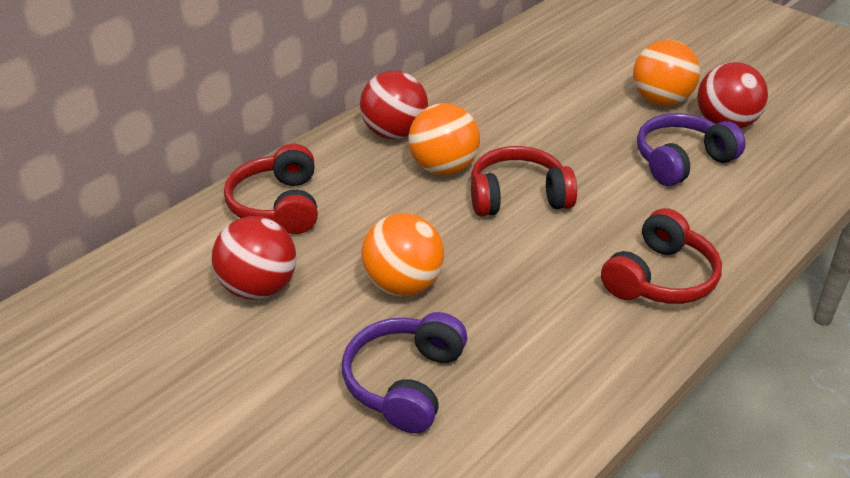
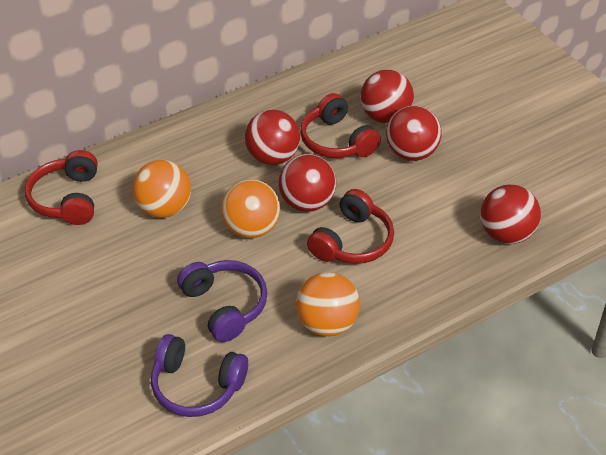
red ball: 3 -> 5

